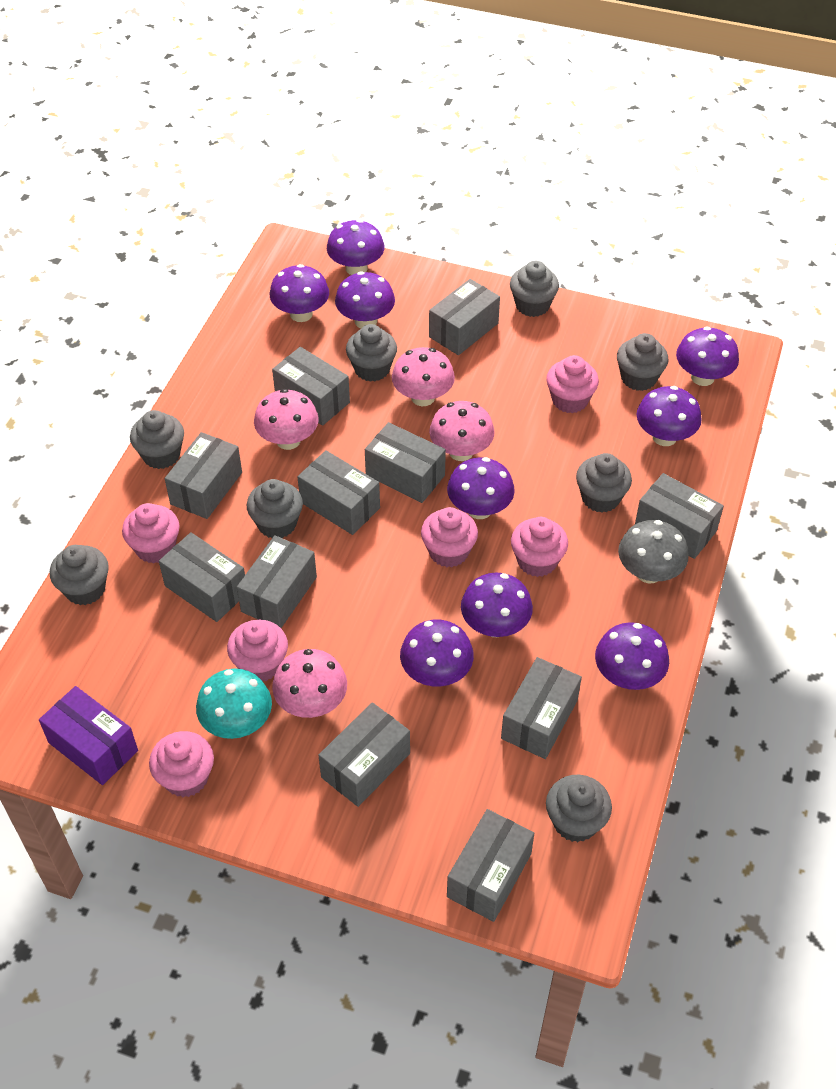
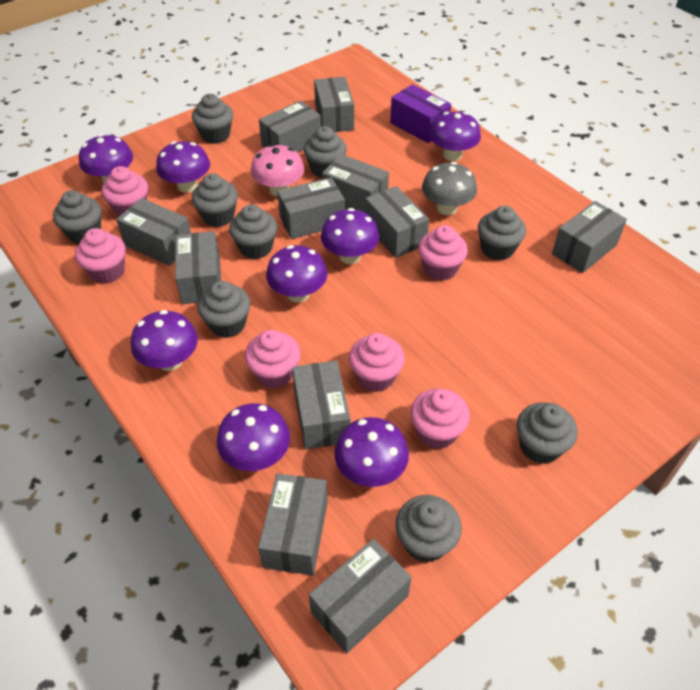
grey cupcake: 8 -> 9
pink mushroom: 4 -> 1
purple mushroom: 9 -> 8
turquoise mushroom: 1 -> 0

